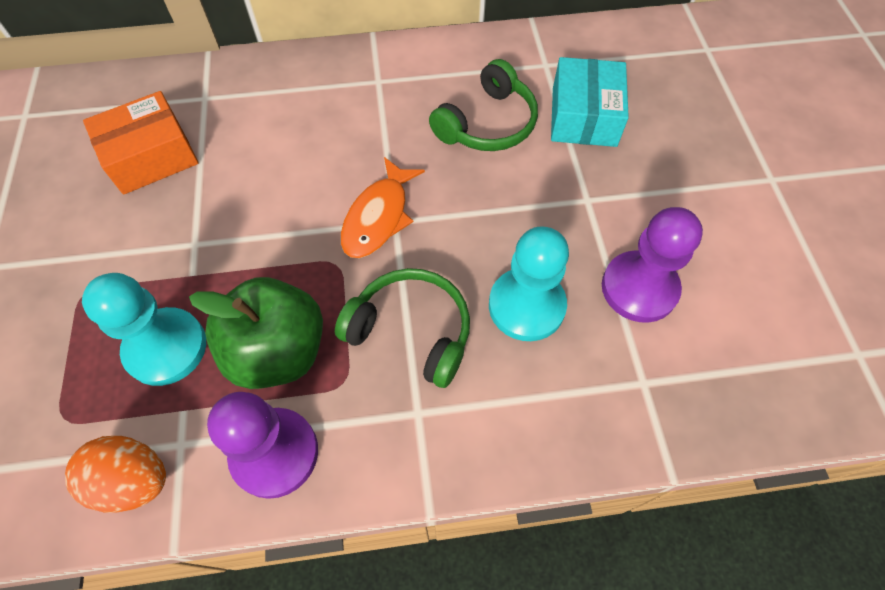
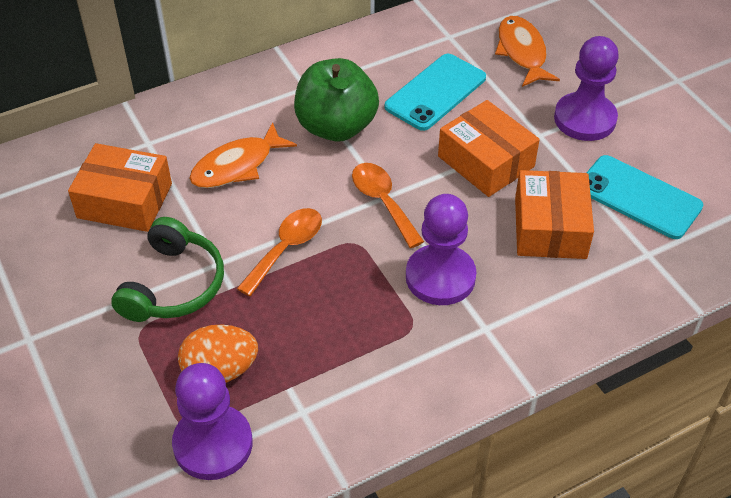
green headphones: 2 -> 1
orange box: 1 -> 3
orange fish: 1 -> 2
orange spoon: 0 -> 2
purple pawn: 2 -> 3
turquoise box: 1 -> 0
turquoise pawn: 2 -> 0
turquoise phone: 0 -> 2

